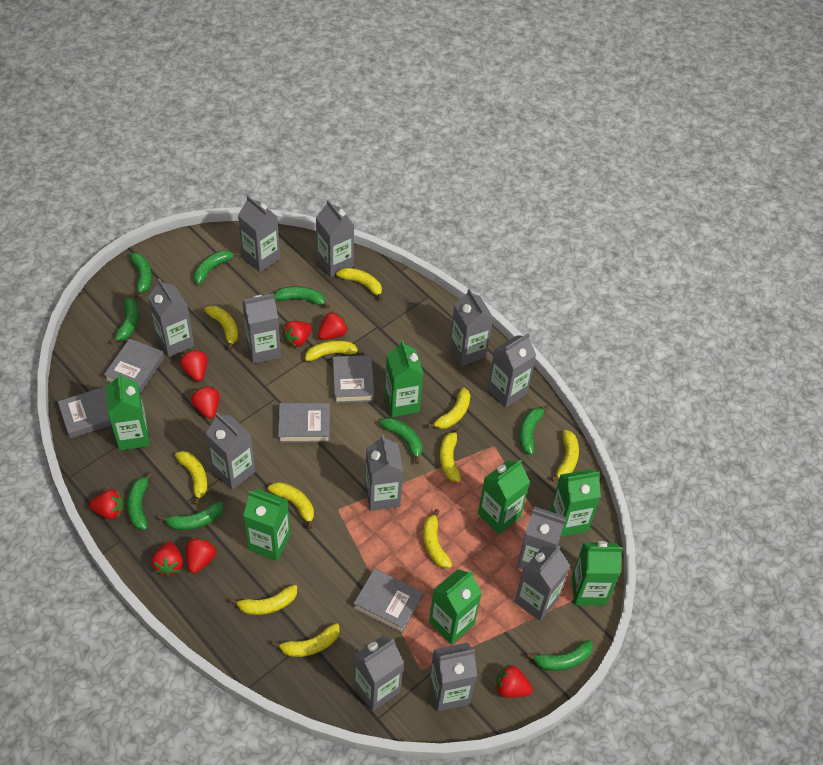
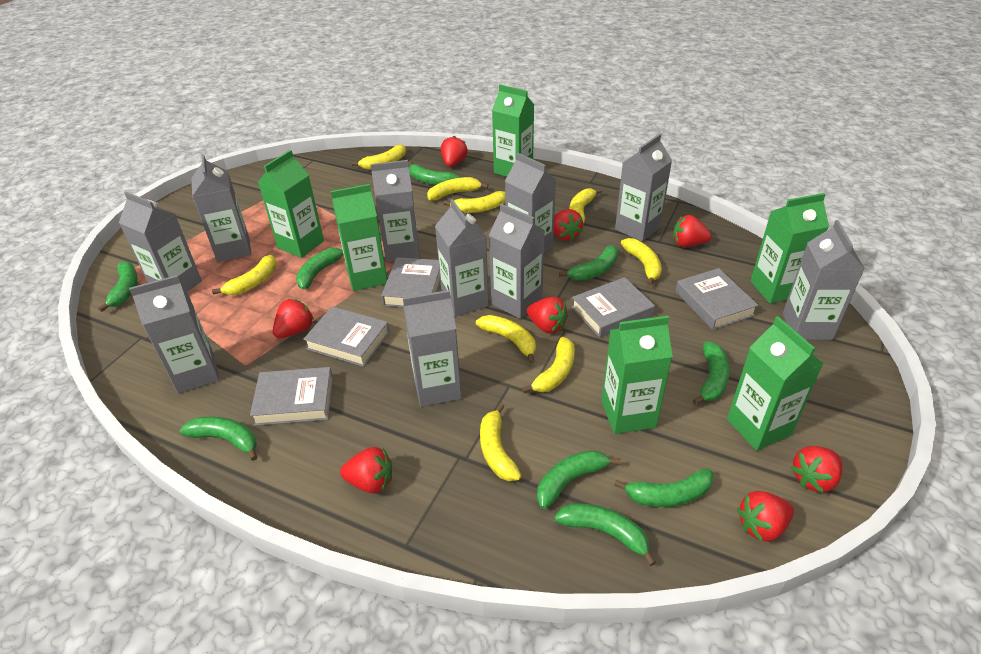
green carton: 7 -> 6
grey carton: 12 -> 10
yellow banana: 11 -> 9

